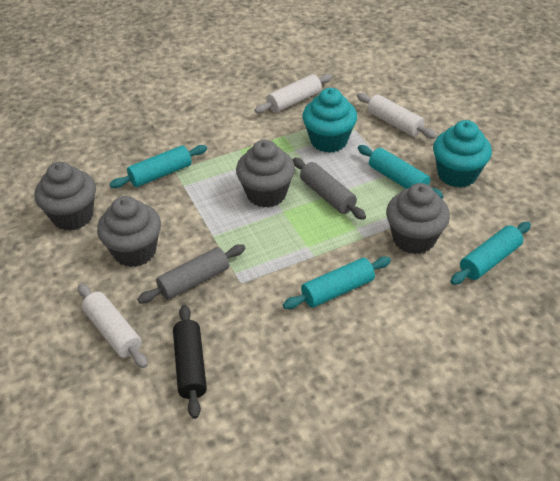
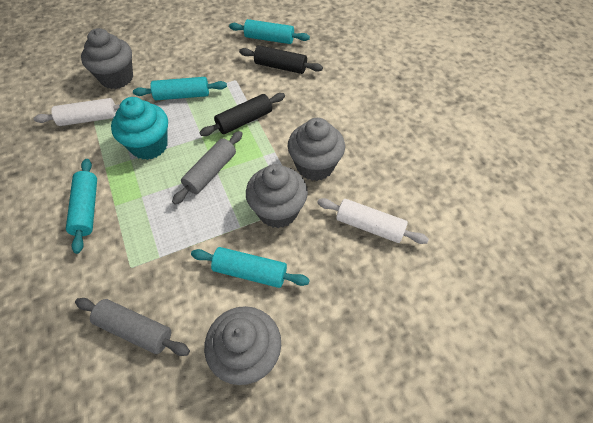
black rolling pin: 1 -> 2
turquoise cupcake: 2 -> 1
white rolling pin: 3 -> 2

